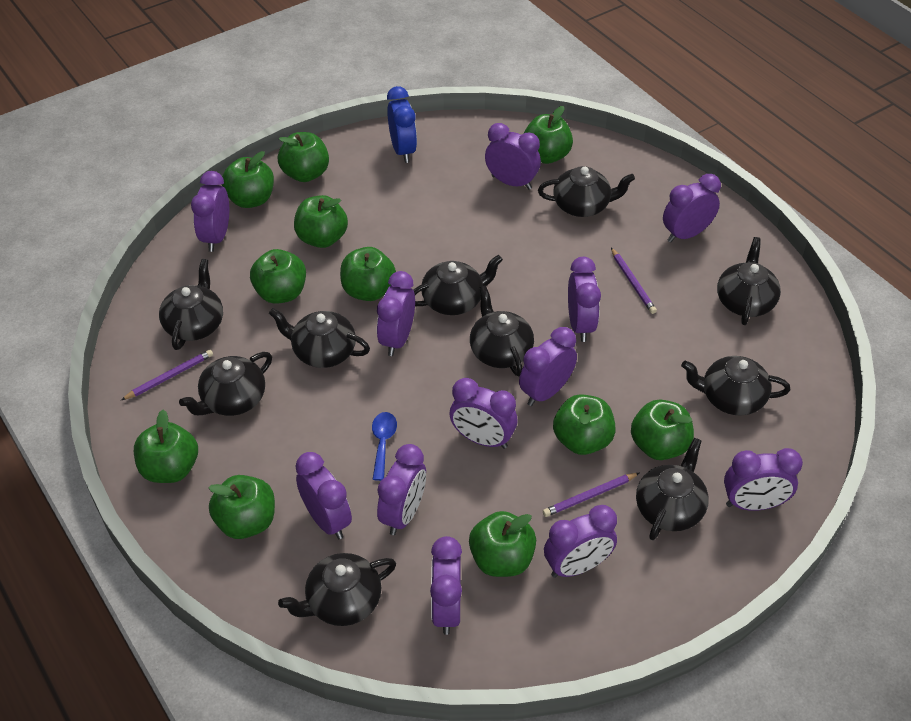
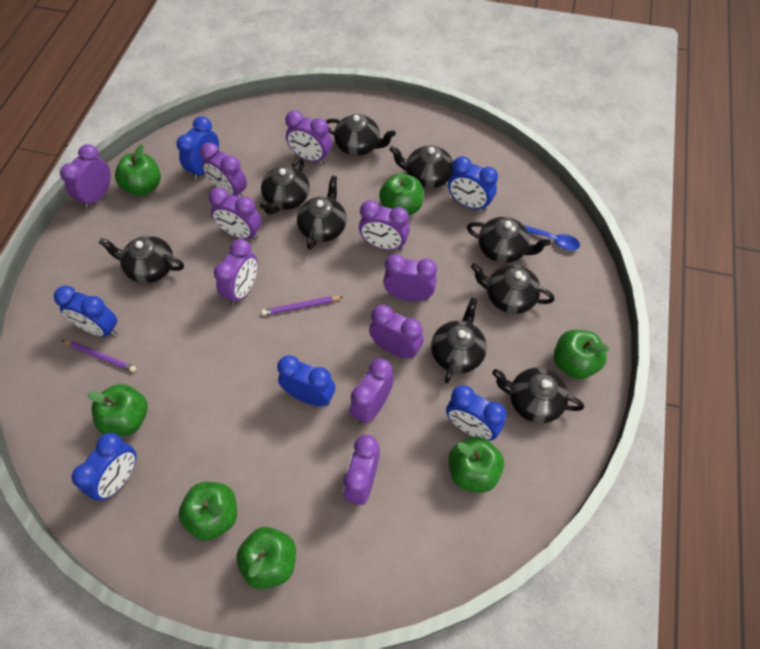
black teapot: 10 -> 9
blue clock: 1 -> 6
green apple: 11 -> 7
purple clock: 12 -> 10
purple pencil: 3 -> 2

